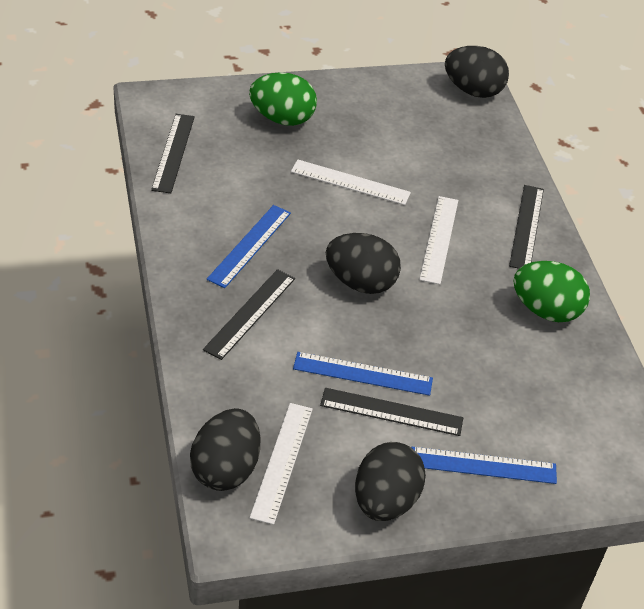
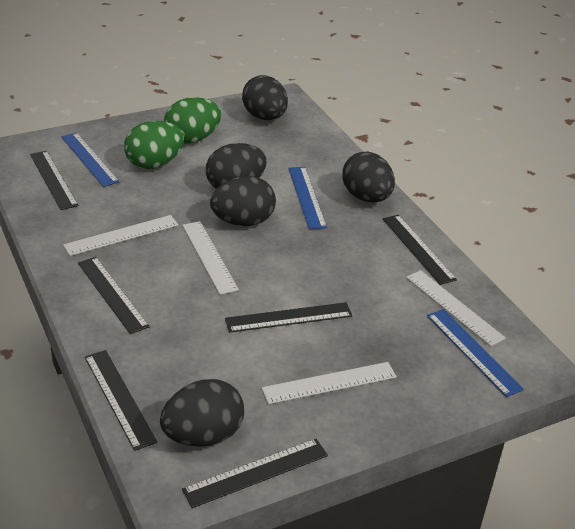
black egg: 4 -> 5
black ruler: 4 -> 6
white ruler: 3 -> 4

